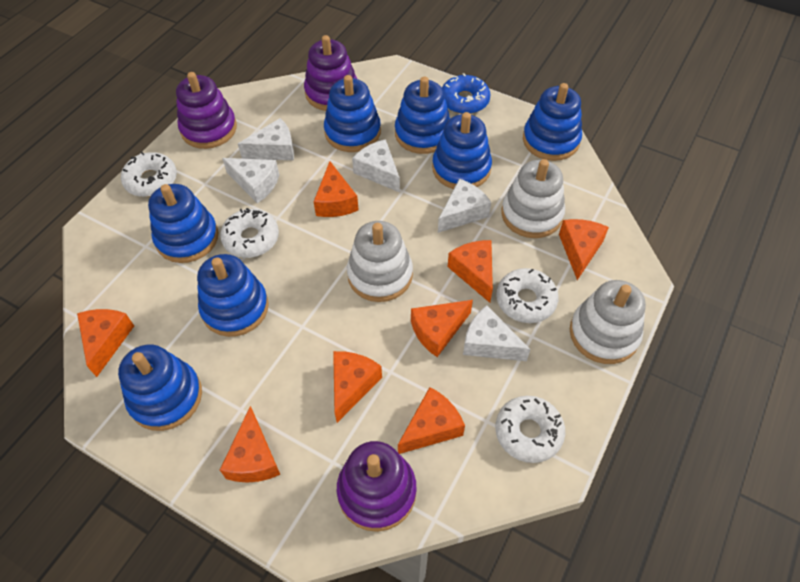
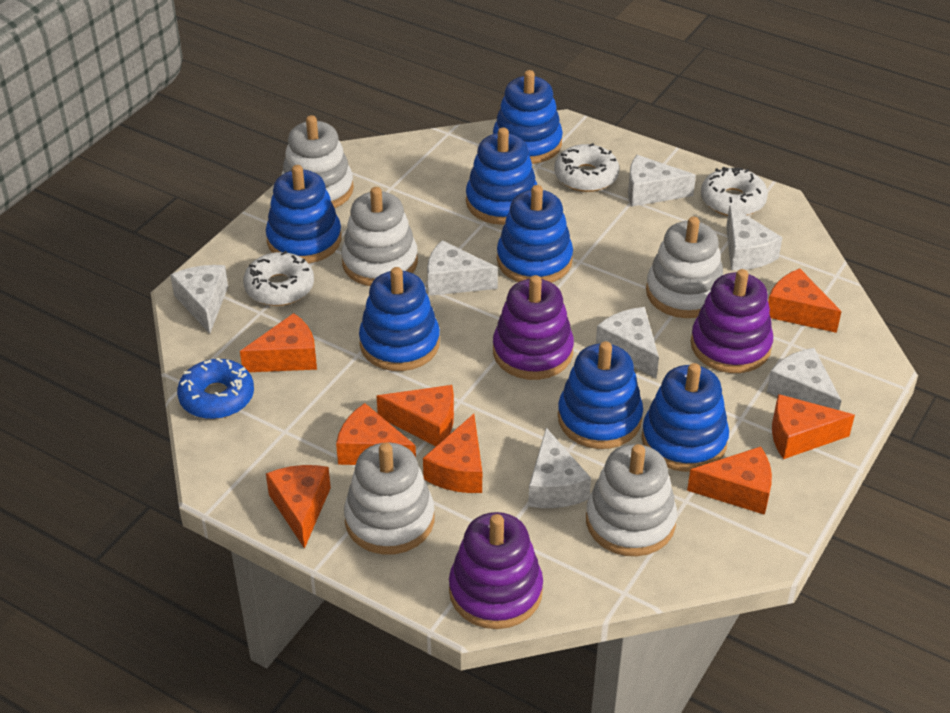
white cheese: 5 -> 7
white donut: 4 -> 3
white stacking toy: 3 -> 5

